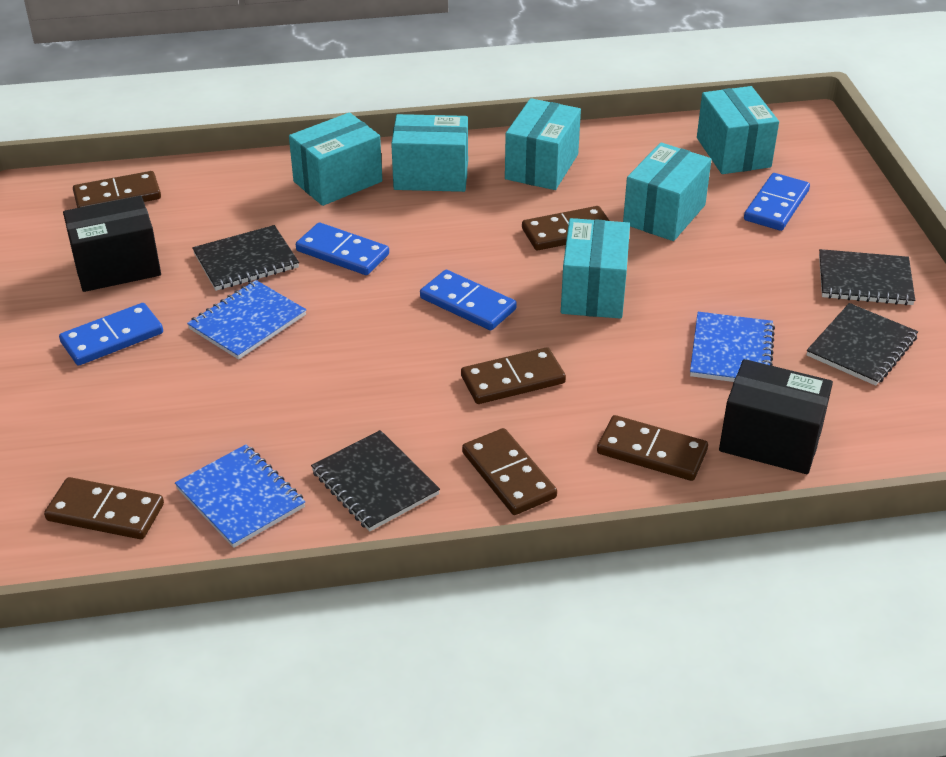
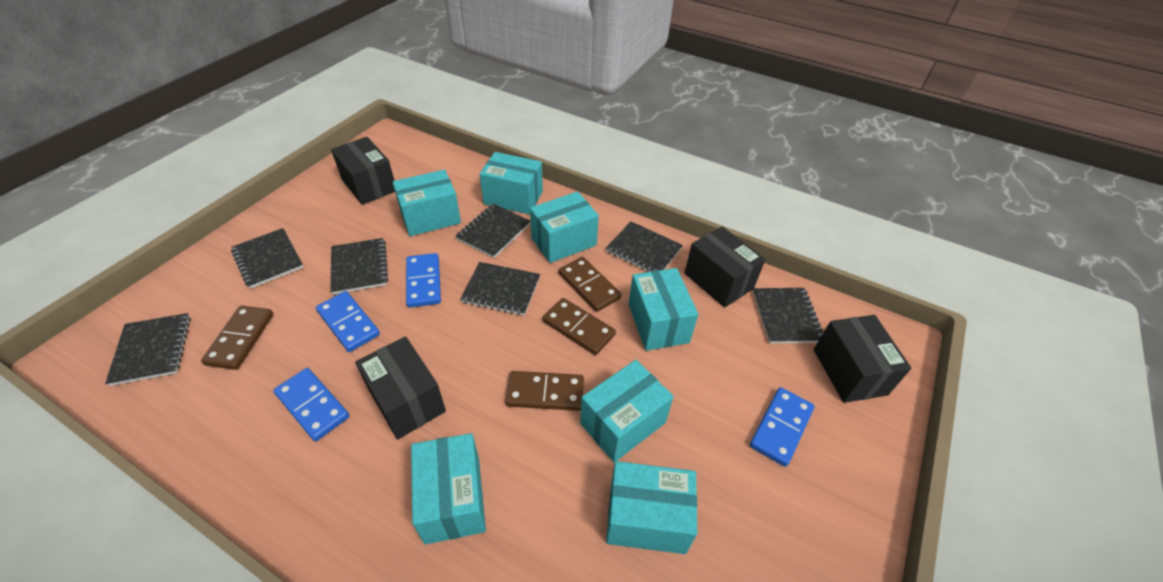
black box: 2 -> 4
black notebook: 4 -> 7
blue notebook: 3 -> 0
brown domino: 6 -> 4
turquoise box: 6 -> 7

